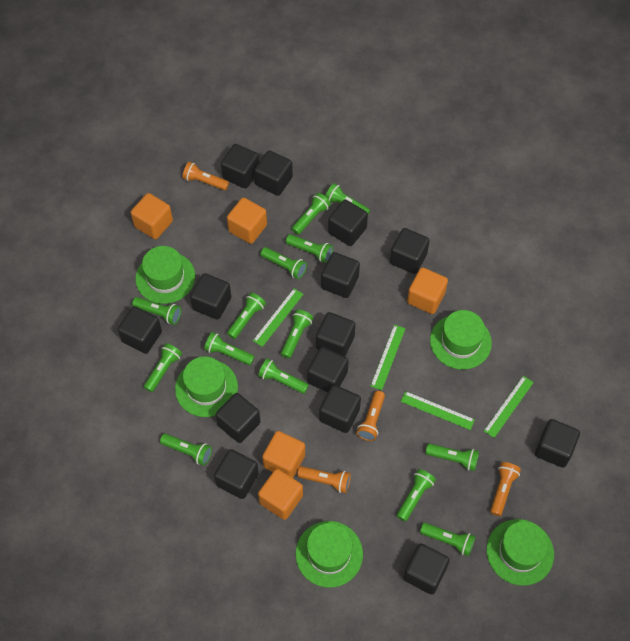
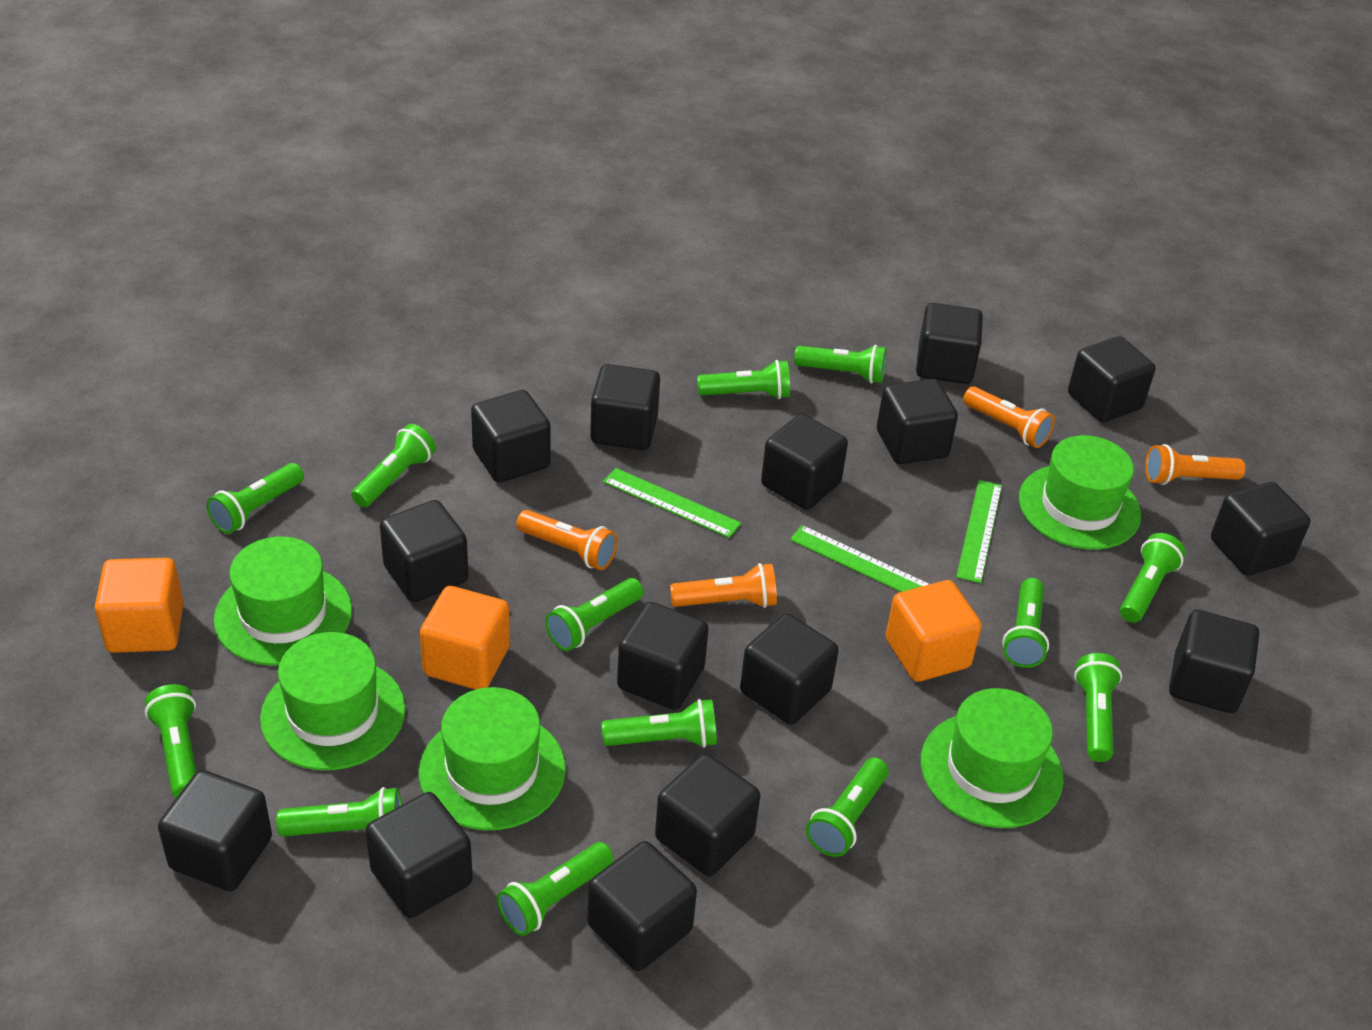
black cube: 14 -> 15
green flashlight: 14 -> 13
green ruler: 4 -> 3
orange cube: 5 -> 3

